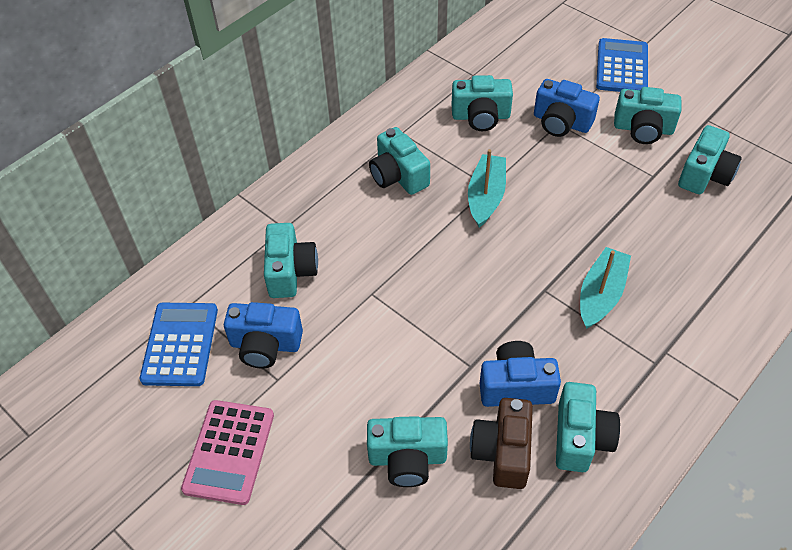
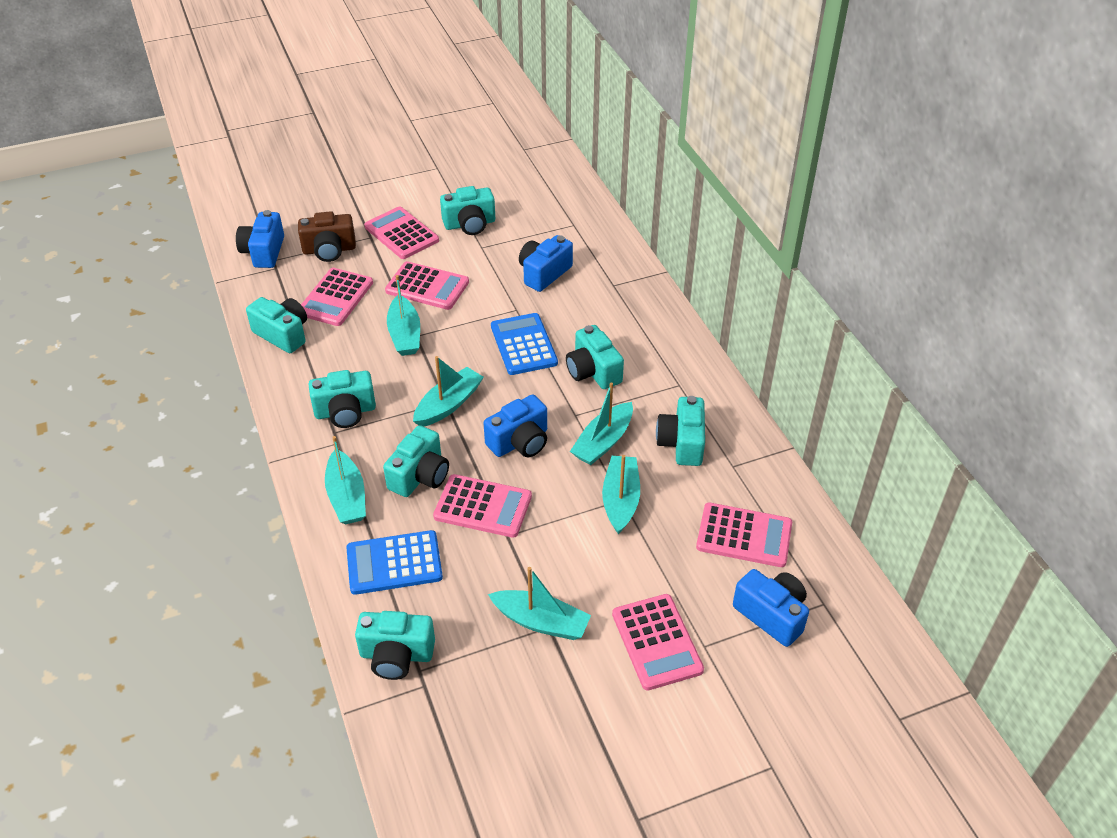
blue camera: 3 -> 4
pink calculator: 1 -> 6
turquoise boat: 2 -> 6

